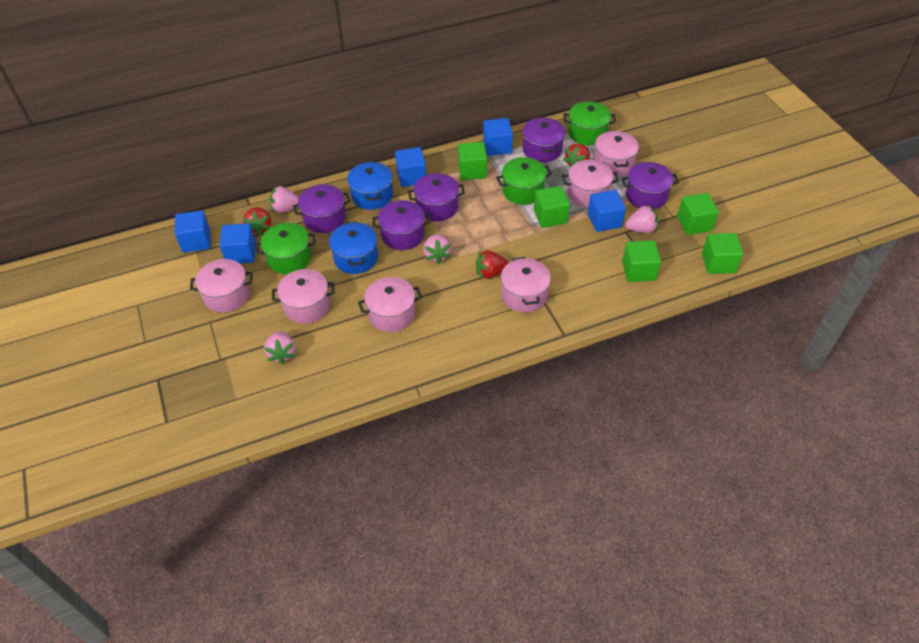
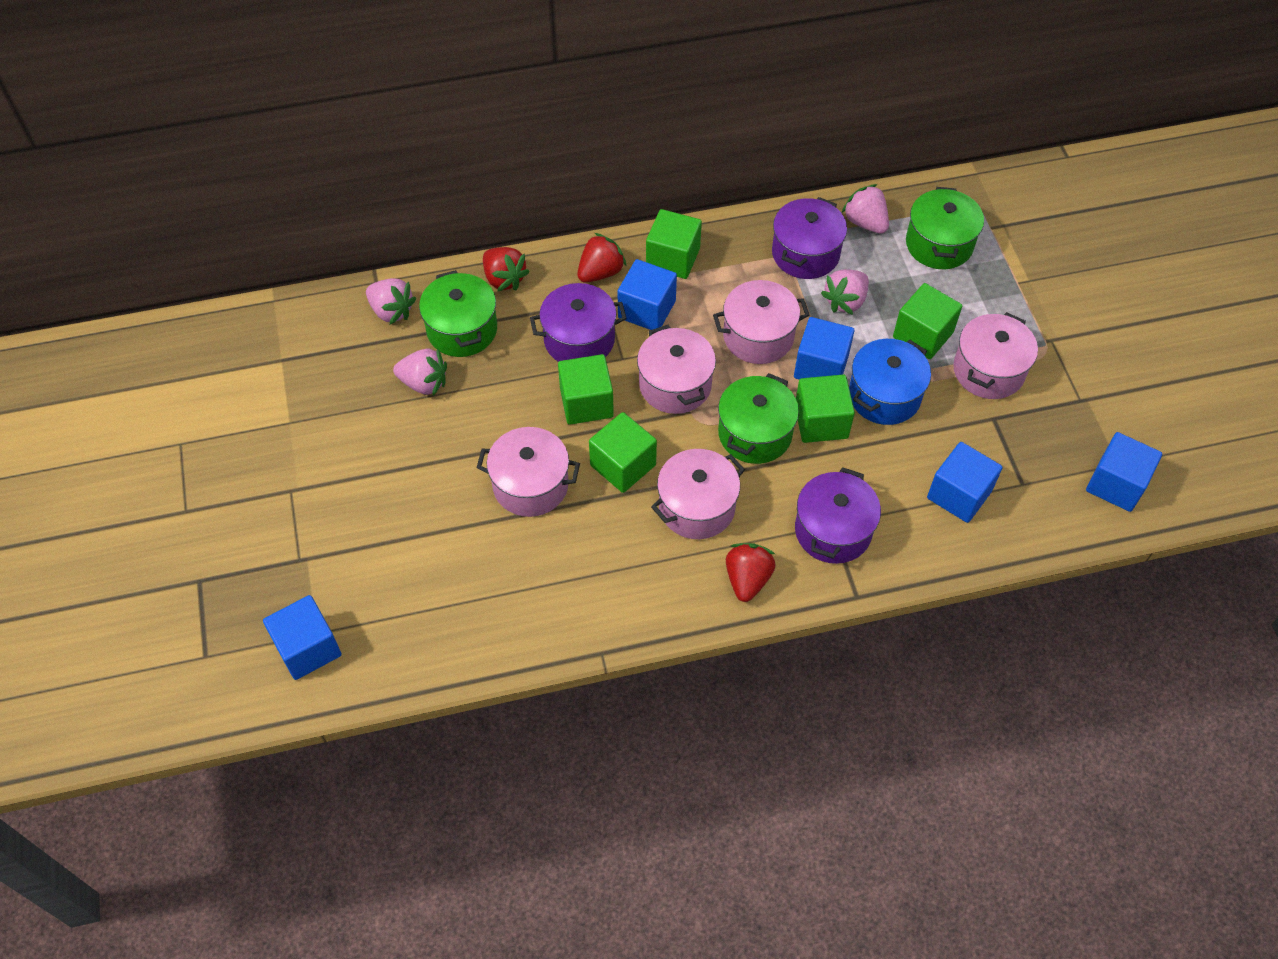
blue pot: 2 -> 1
pink pot: 6 -> 5
purple pot: 5 -> 3

